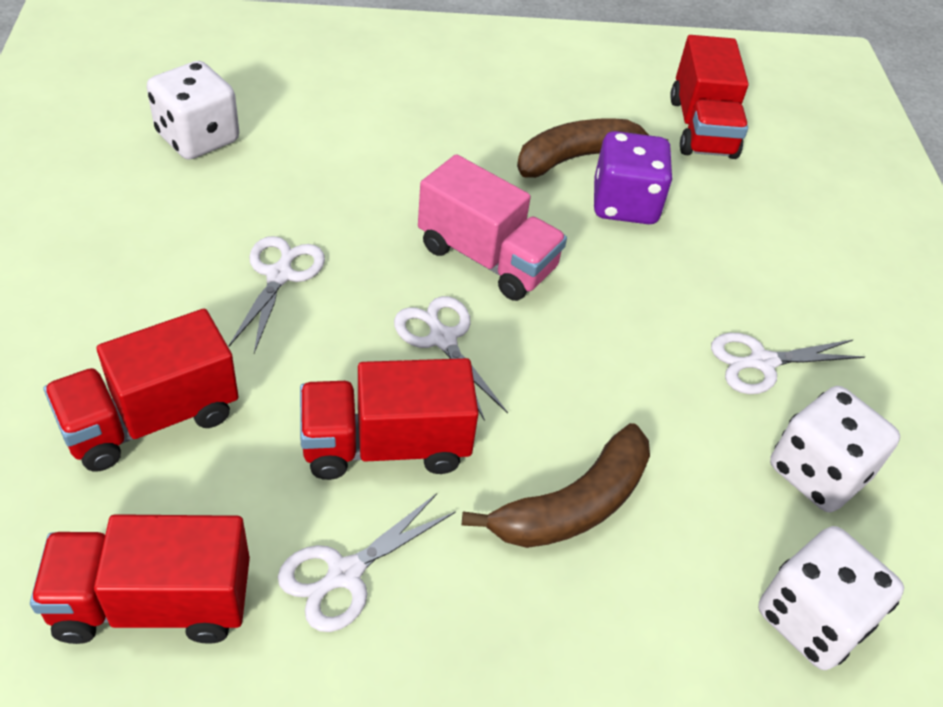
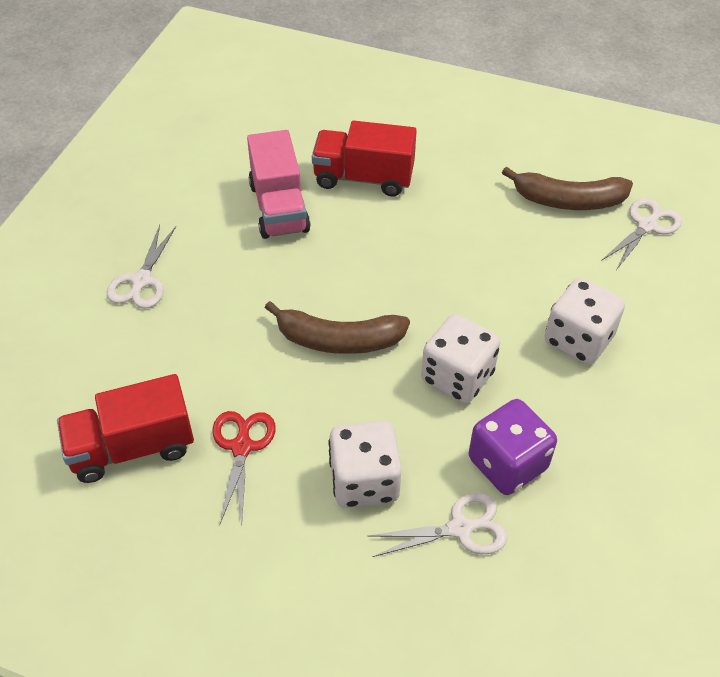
red scissors: 0 -> 1
red truck: 4 -> 2
white scissors: 4 -> 3

